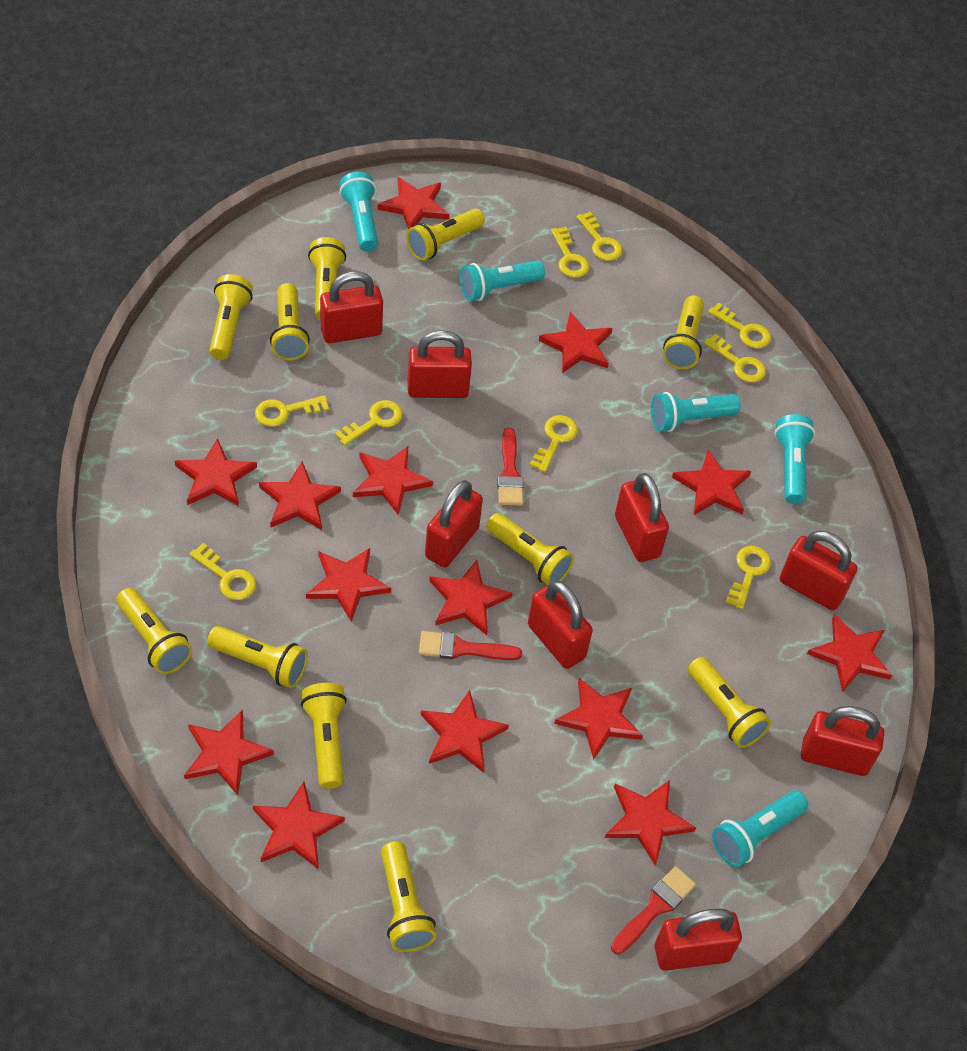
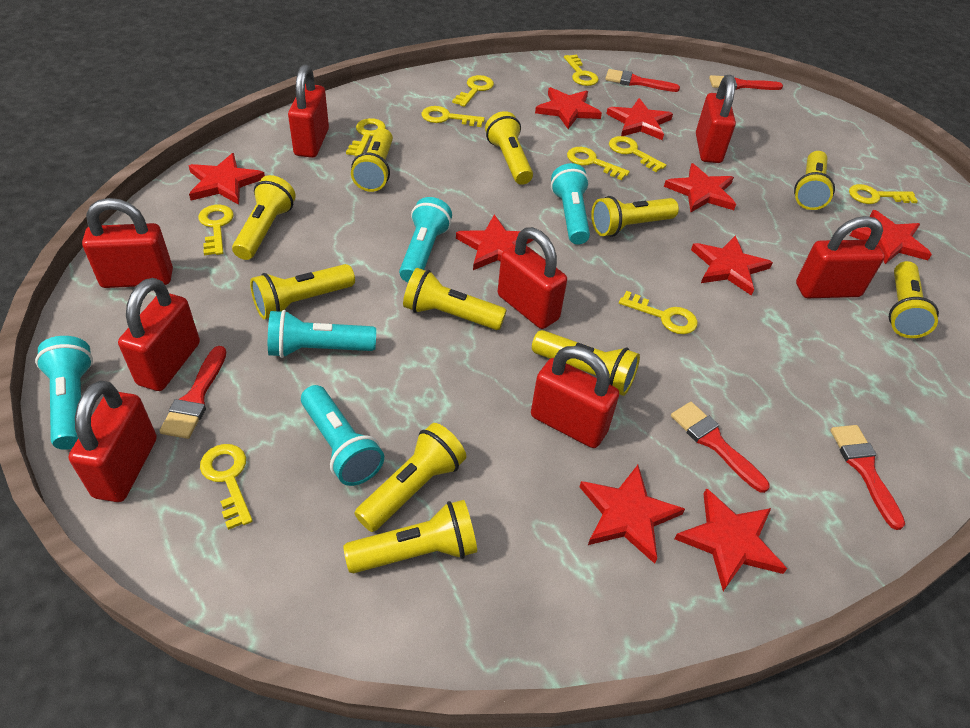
red brush: 3 -> 5
red star: 14 -> 9
yellow key: 9 -> 10

